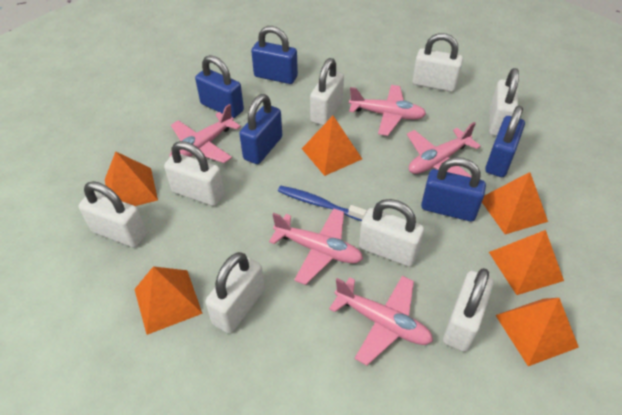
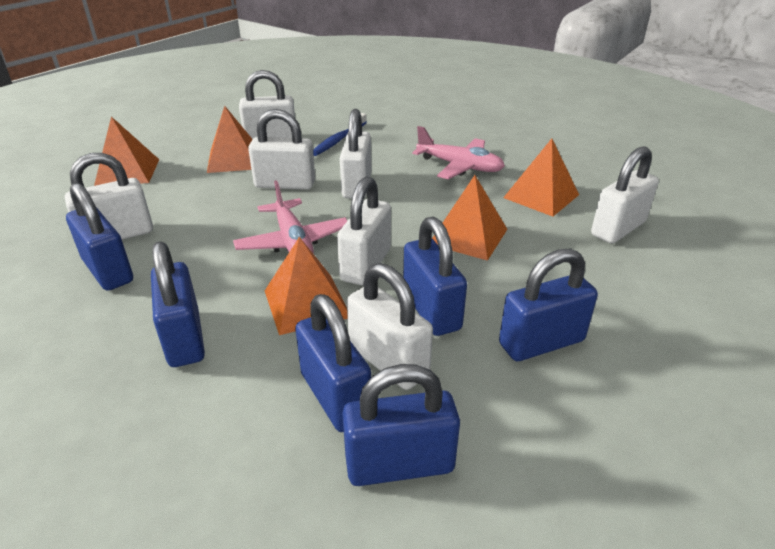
blue padlock: 5 -> 6
orange pyramid: 6 -> 5
pink plane: 5 -> 2
white padlock: 8 -> 7

